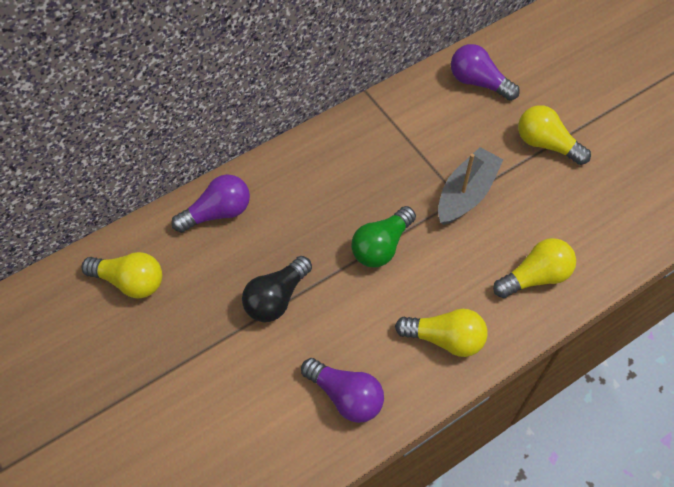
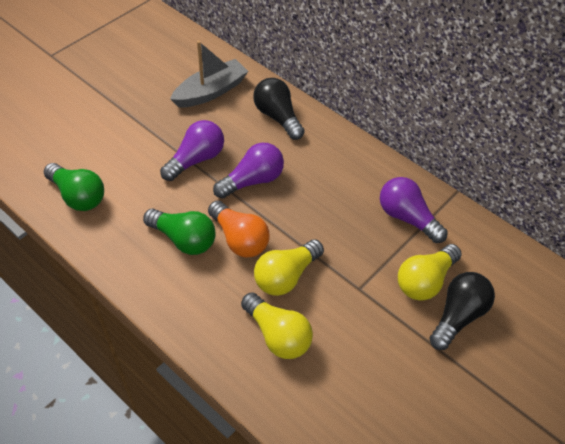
black light bulb: 1 -> 2
green light bulb: 1 -> 2
orange light bulb: 0 -> 1
yellow light bulb: 4 -> 3

